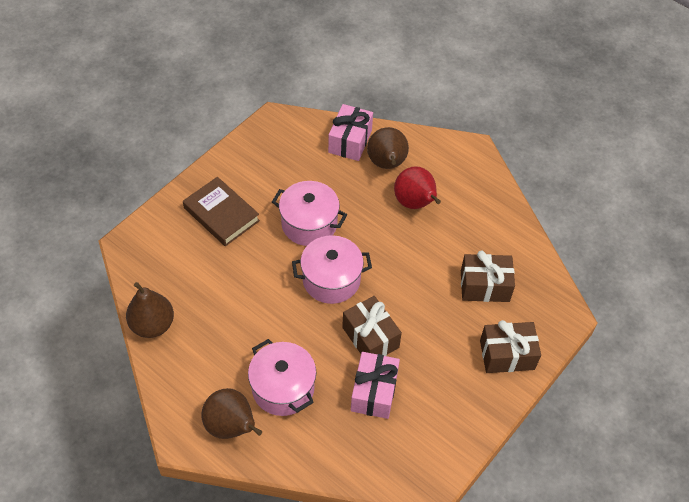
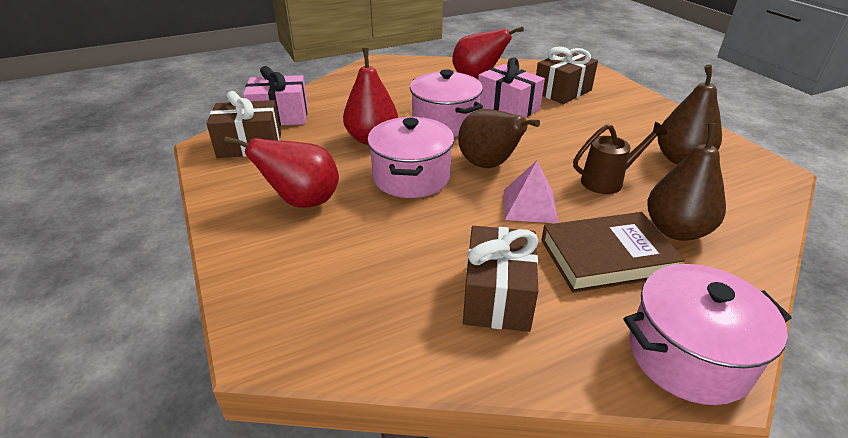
brown watering can: 0 -> 1
pink pyramid: 0 -> 1
red pear: 1 -> 3

